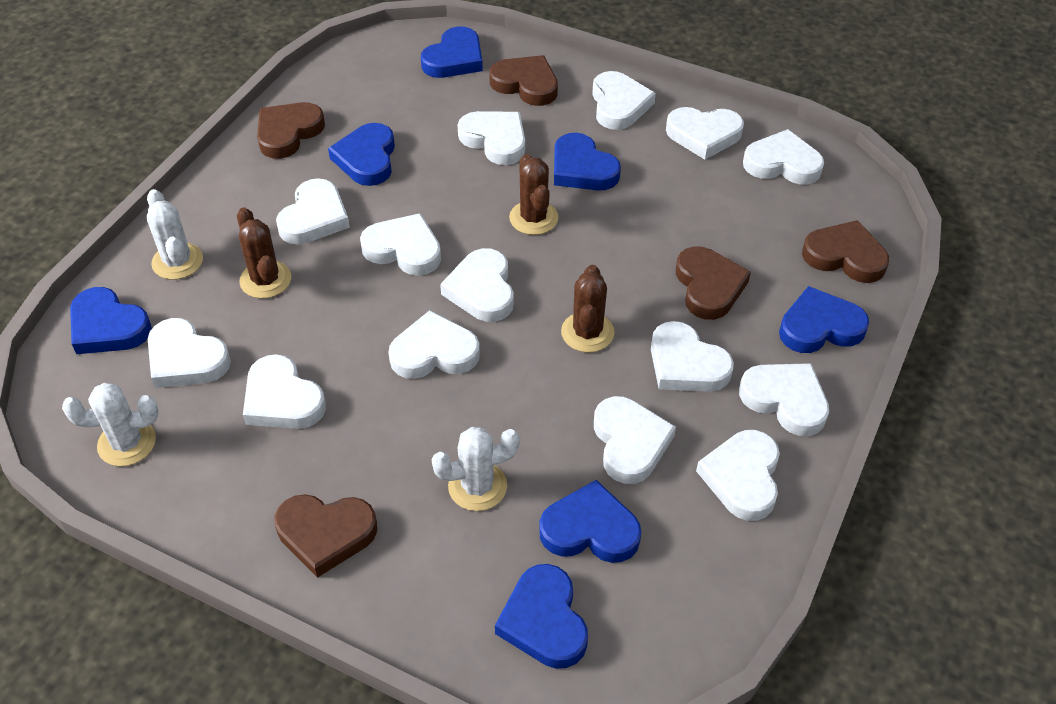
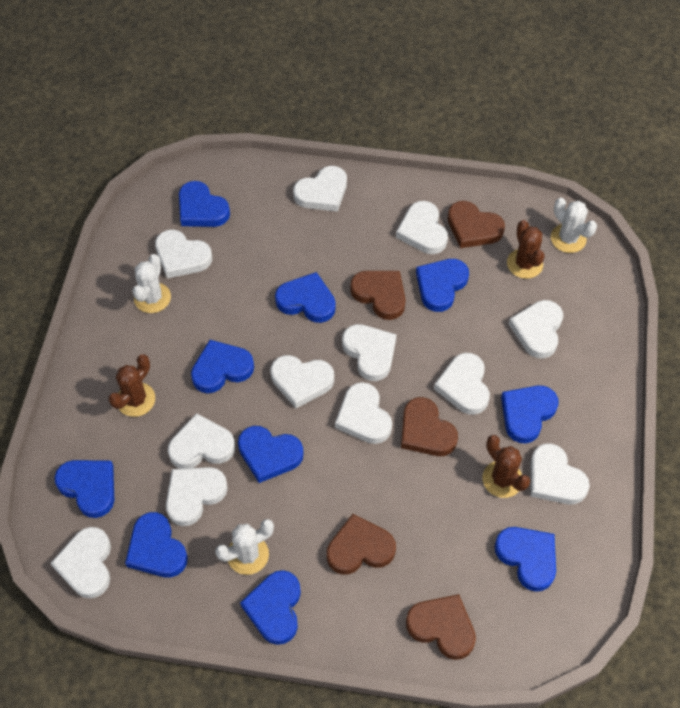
blue heart: 7 -> 10
white heart: 14 -> 12

